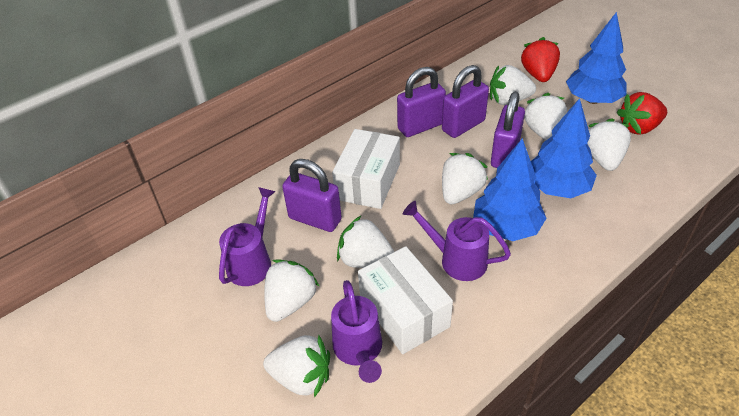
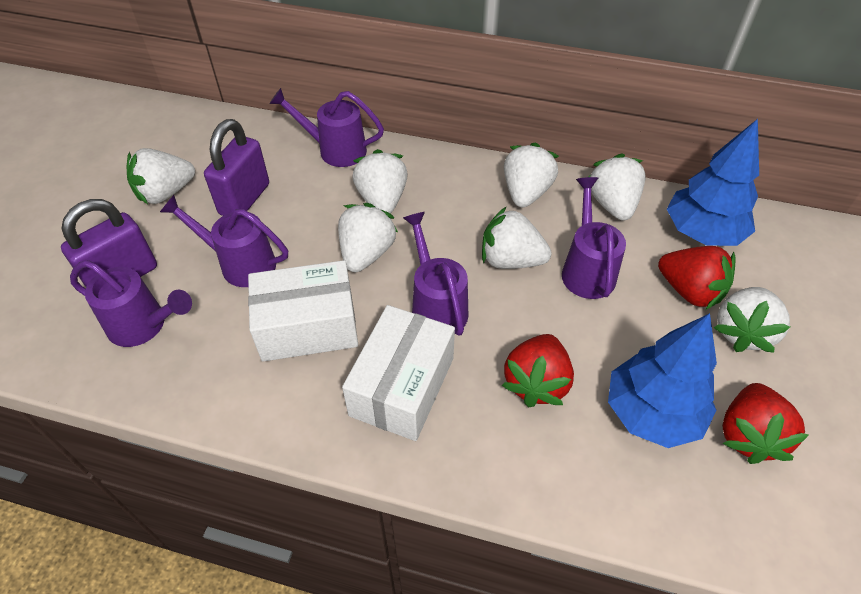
blue tree: 3 -> 2
purple padlock: 4 -> 2
purple watering can: 3 -> 5
red strawberry: 2 -> 3

